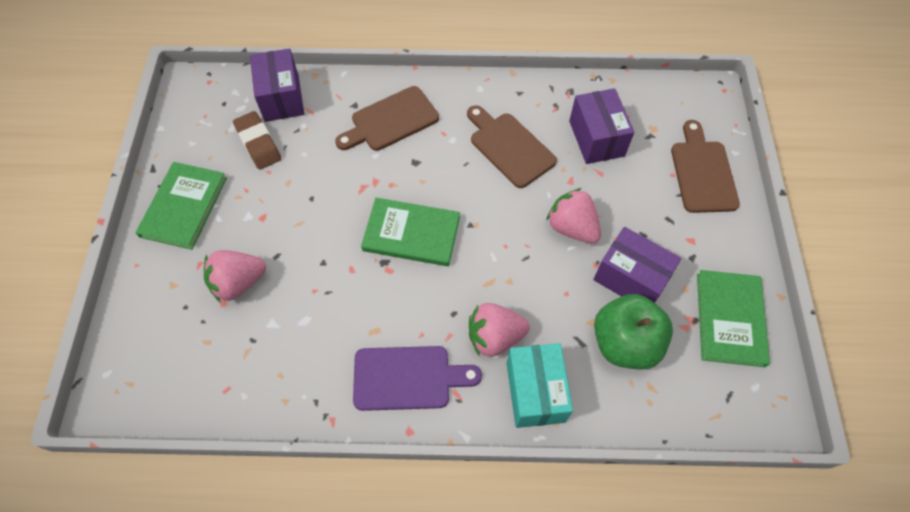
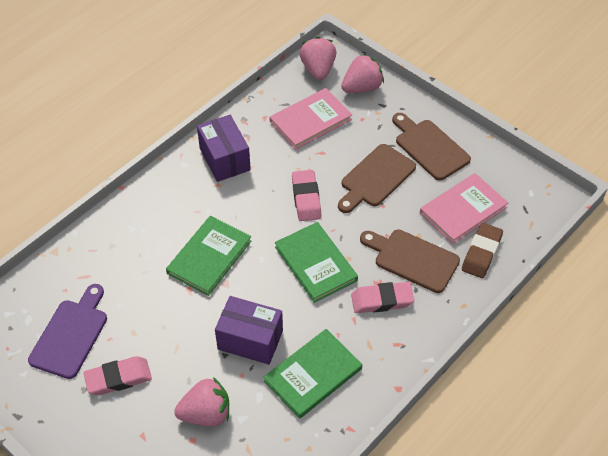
green apple: 1 -> 0
pink book: 0 -> 2
pink eraser: 0 -> 3
purple box: 3 -> 2
turquoise box: 1 -> 0

